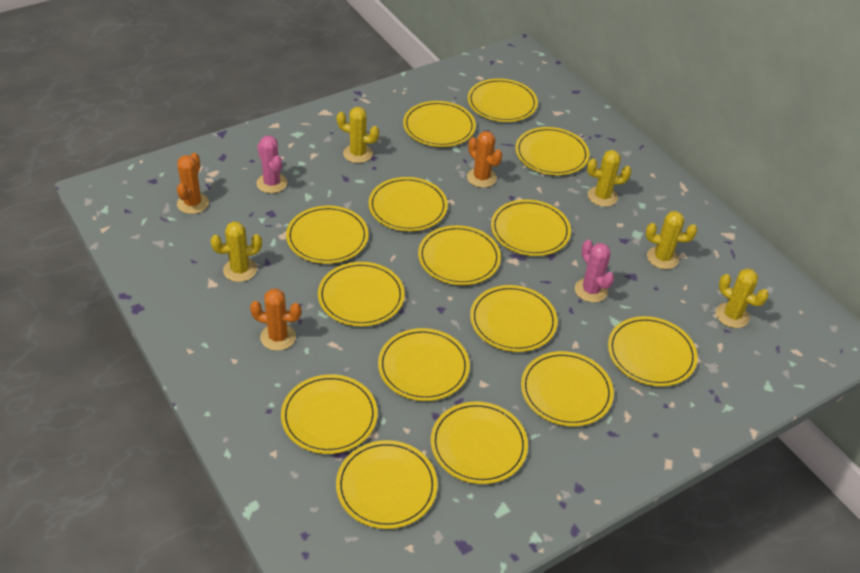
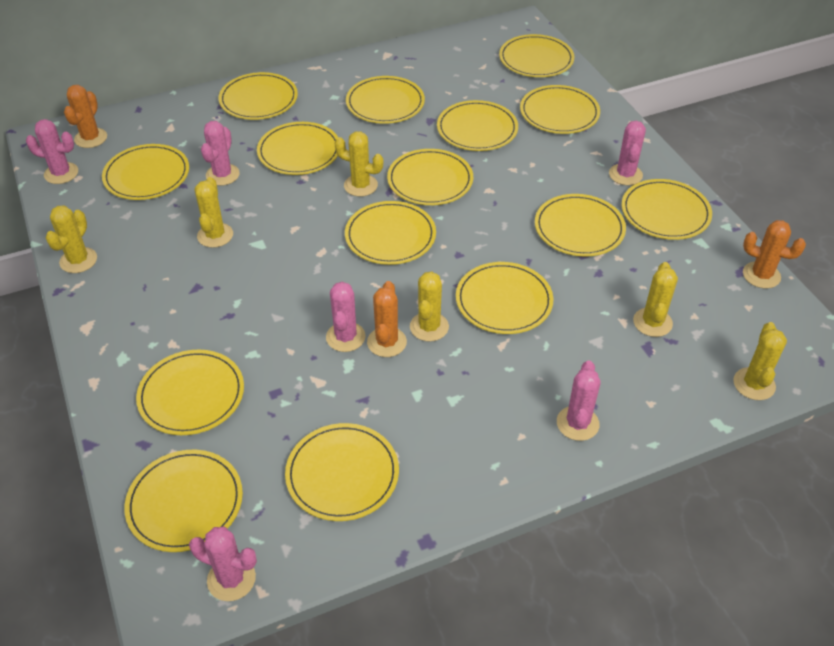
pink cactus: 2 -> 6
yellow cactus: 5 -> 6

